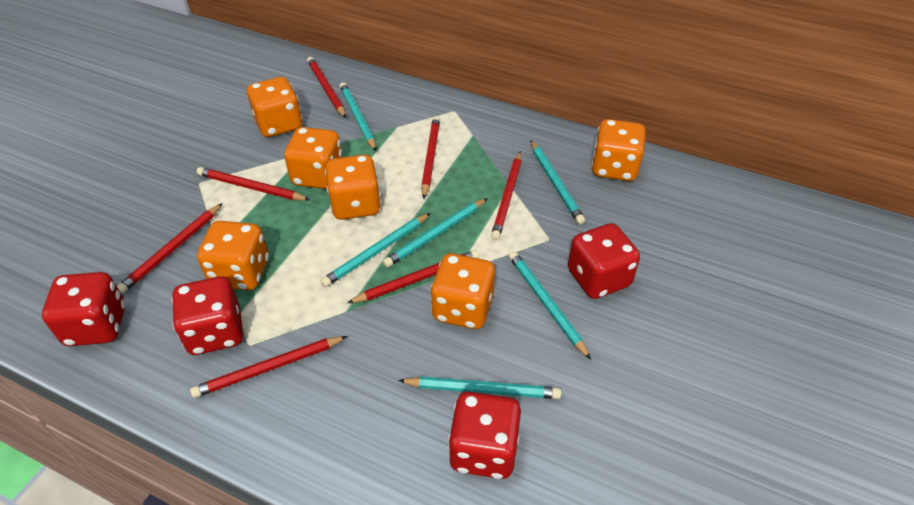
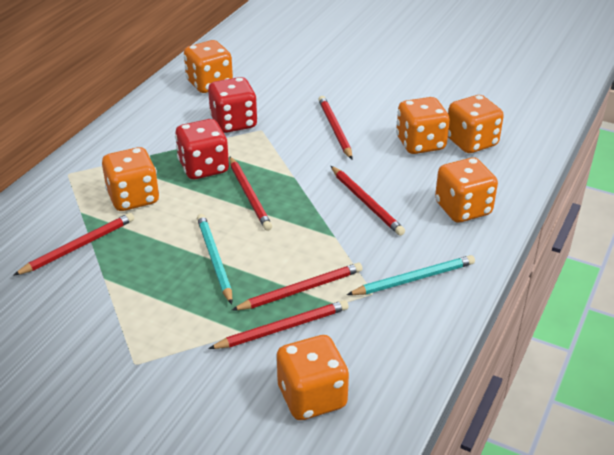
red dice: 4 -> 2
red pencil: 7 -> 6
turquoise pencil: 6 -> 2

